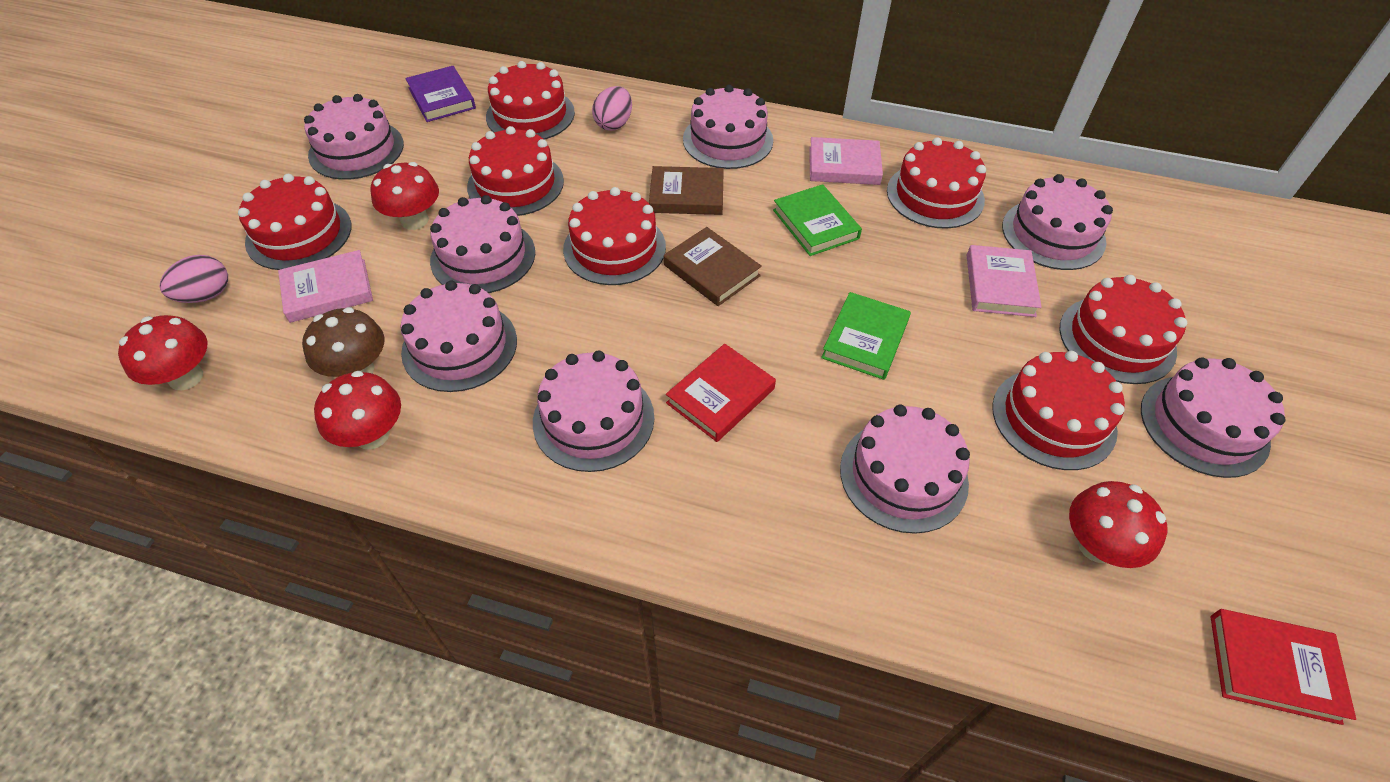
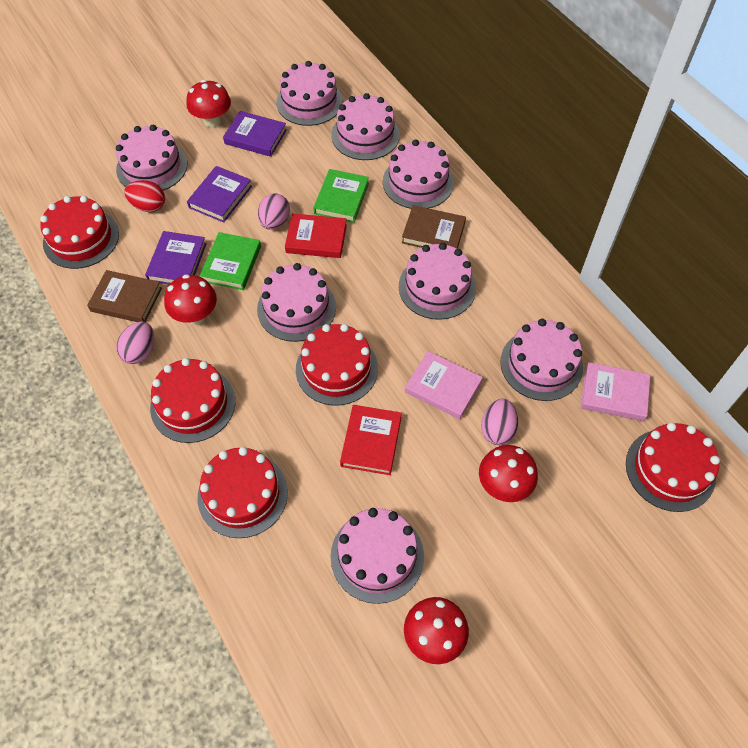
brown mushroom: 1 -> 0
pink book: 3 -> 2
pink egg: 2 -> 3
purple book: 1 -> 3
red cake: 7 -> 5
red egg: 0 -> 1

